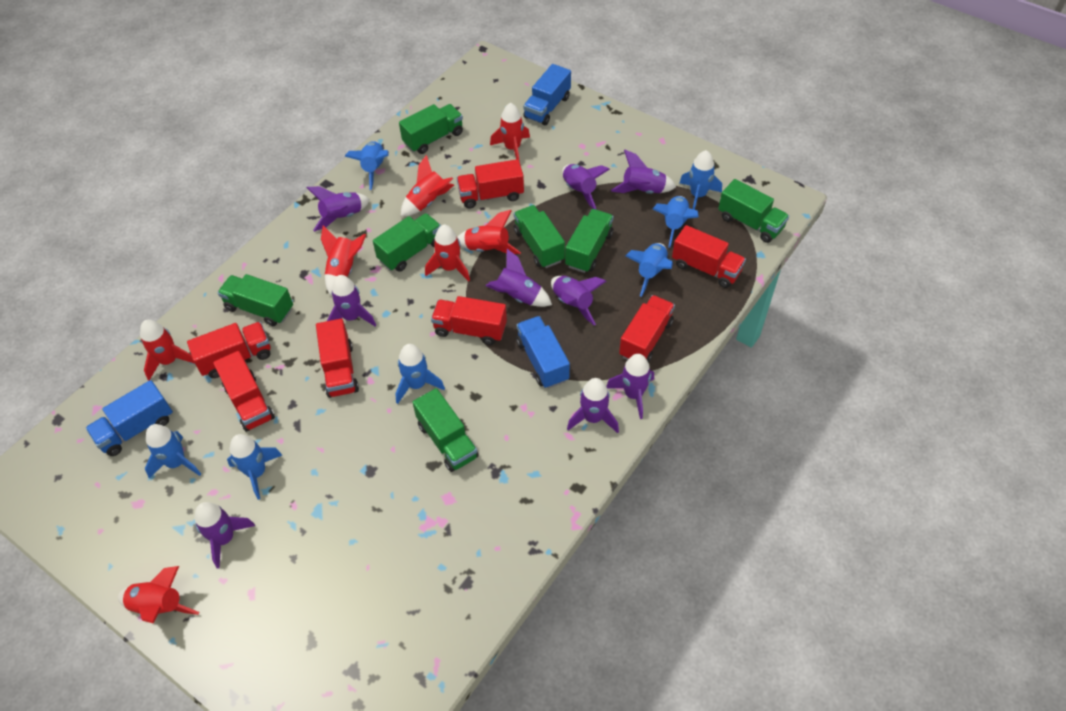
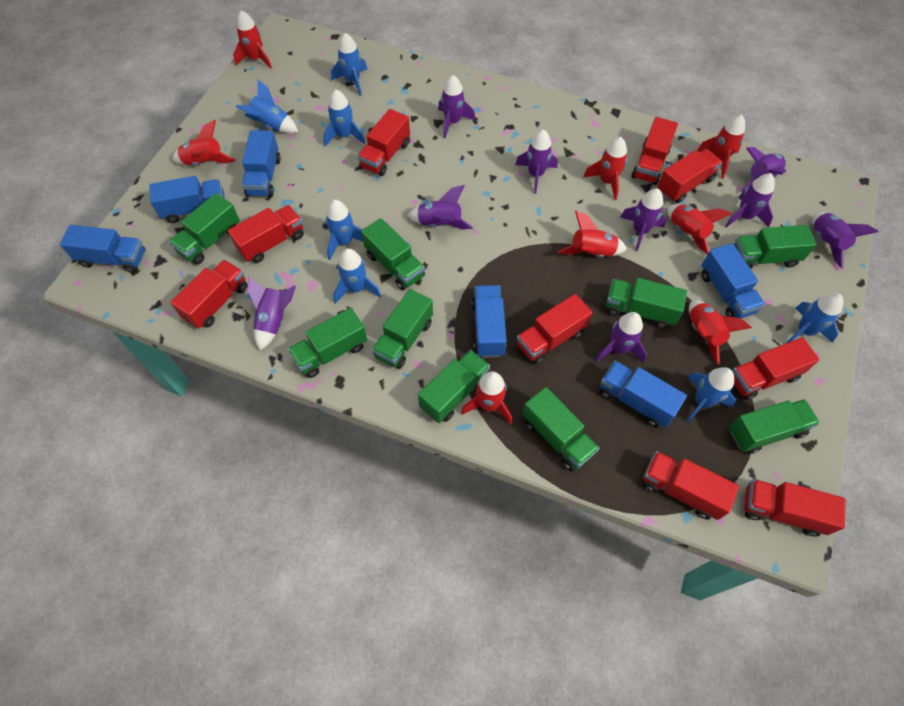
blue truck: 3 -> 6
green truck: 7 -> 9
red rocket: 7 -> 8
red truck: 7 -> 9

